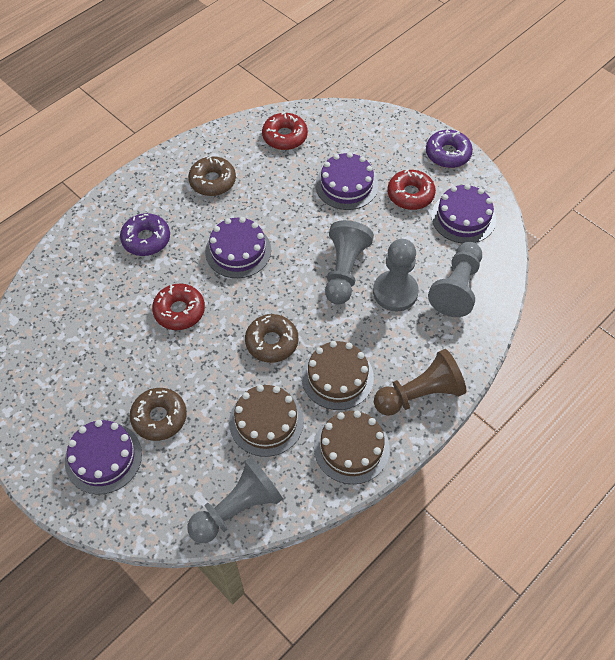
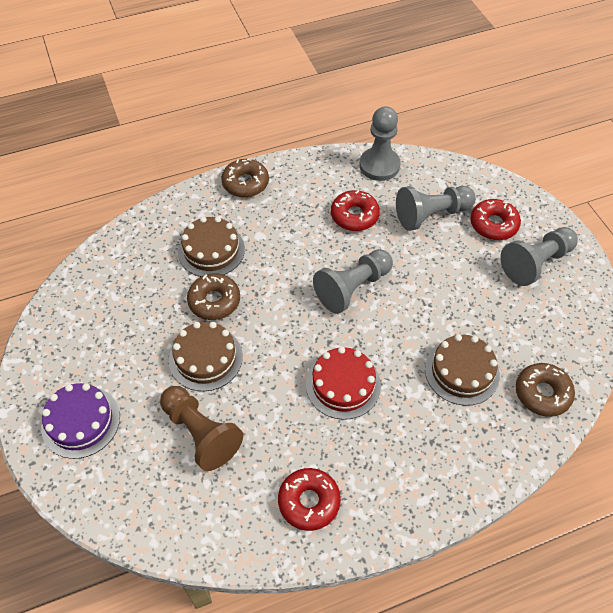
purple cake: 4 -> 1
purple donut: 2 -> 0
red cake: 0 -> 1

